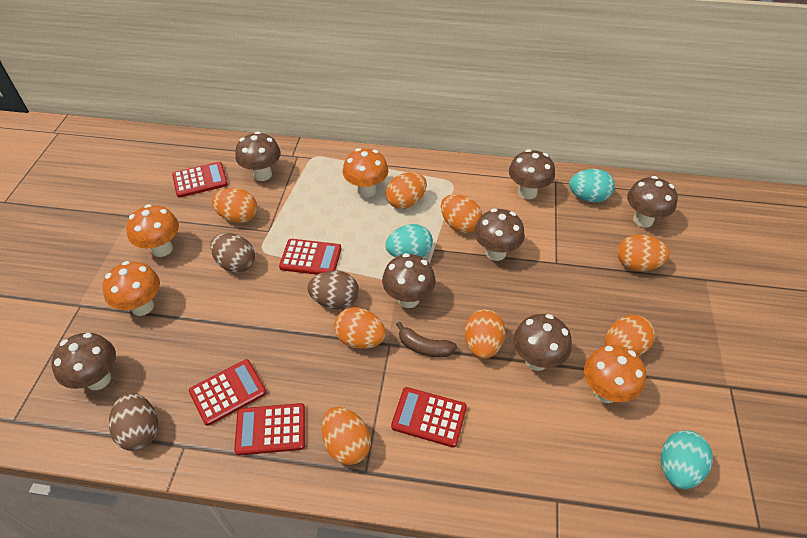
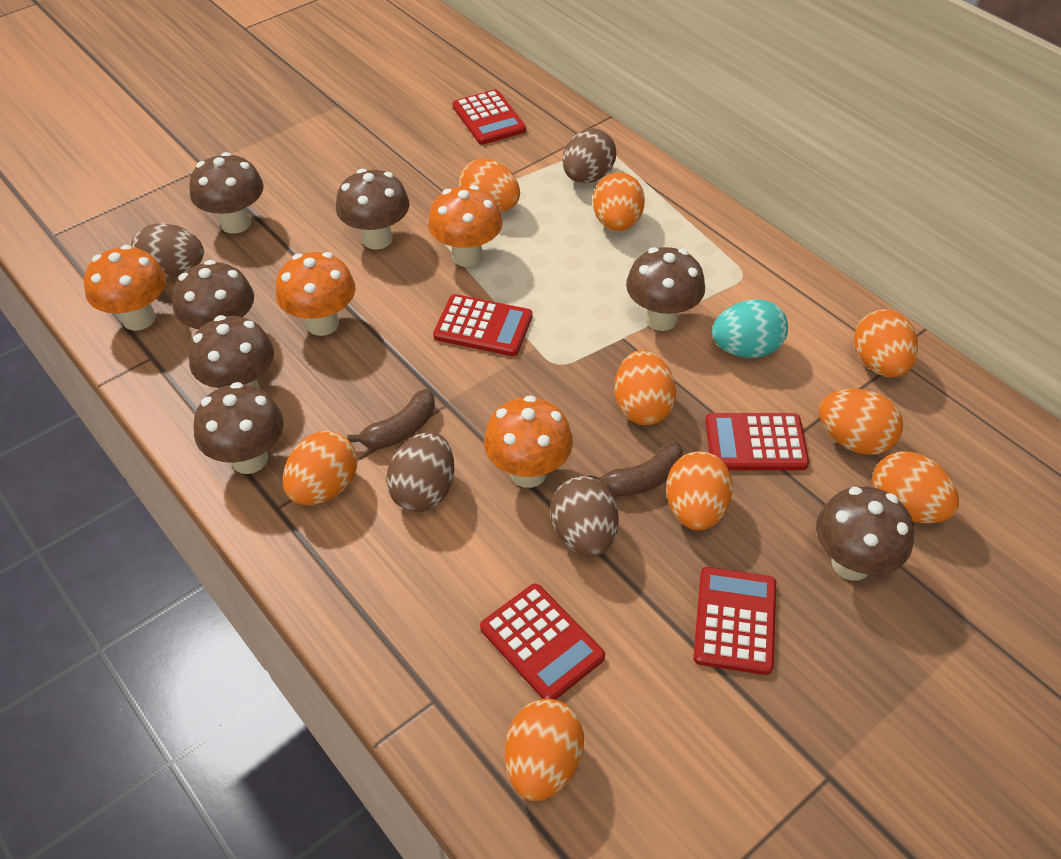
brown banana: 1 -> 2
brown egg: 3 -> 4
orange egg: 8 -> 9
turquoise egg: 3 -> 1

